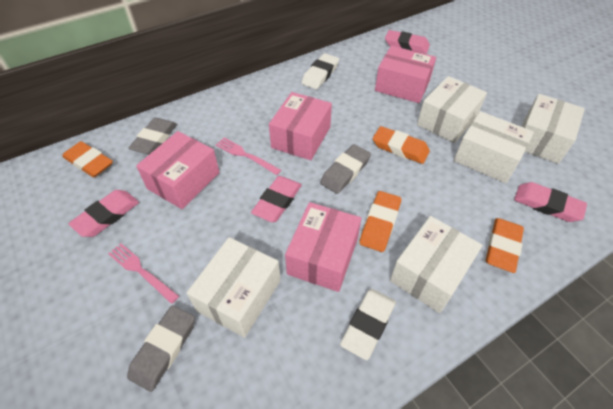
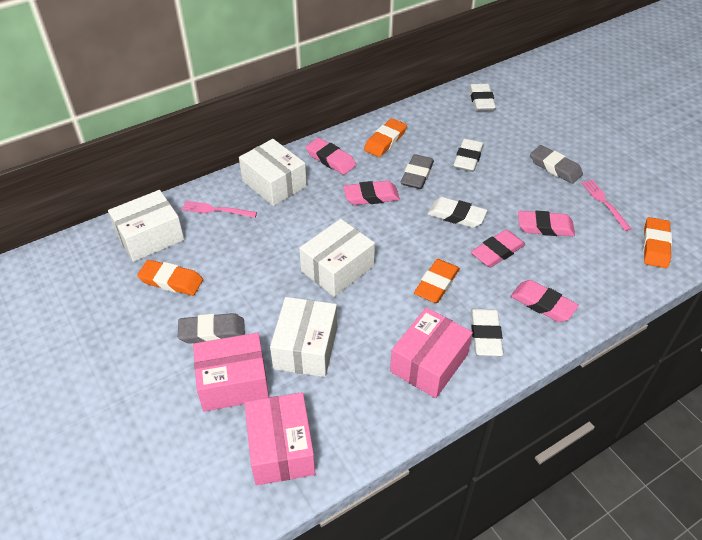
pink box: 4 -> 3
pink eraser: 4 -> 5
white box: 5 -> 4
white eraser: 2 -> 4

